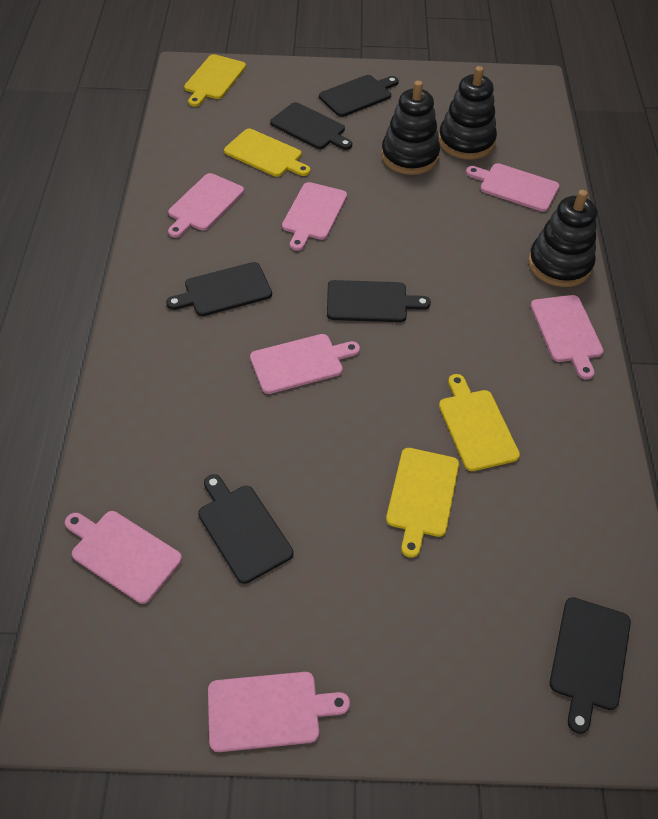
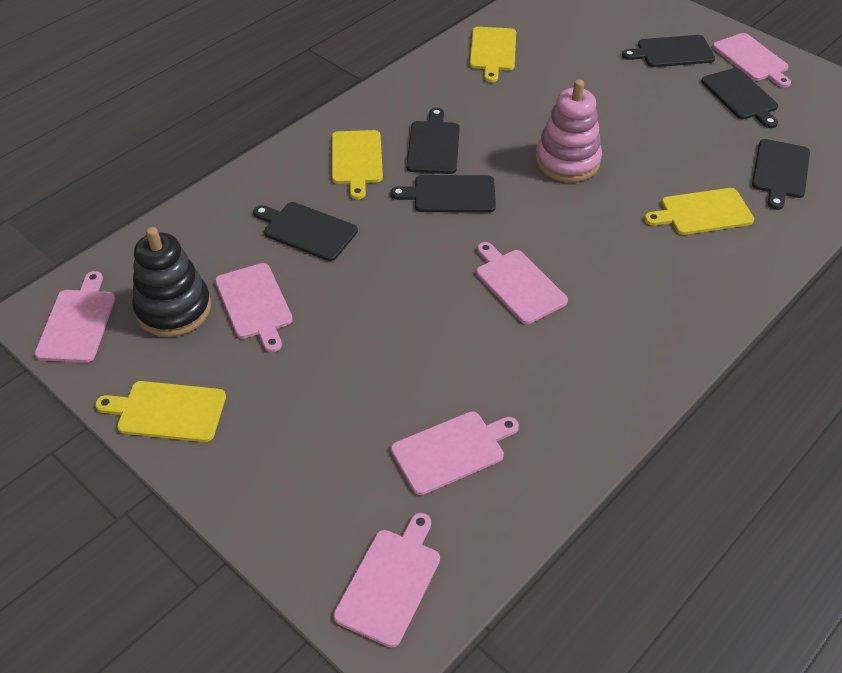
black stacking toy: 3 -> 1
pink cutting board: 7 -> 6
pink stacking toy: 0 -> 1

